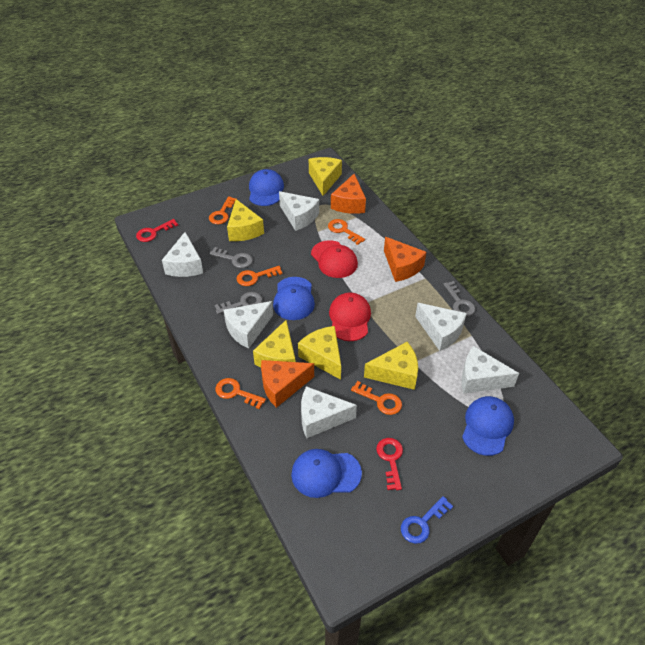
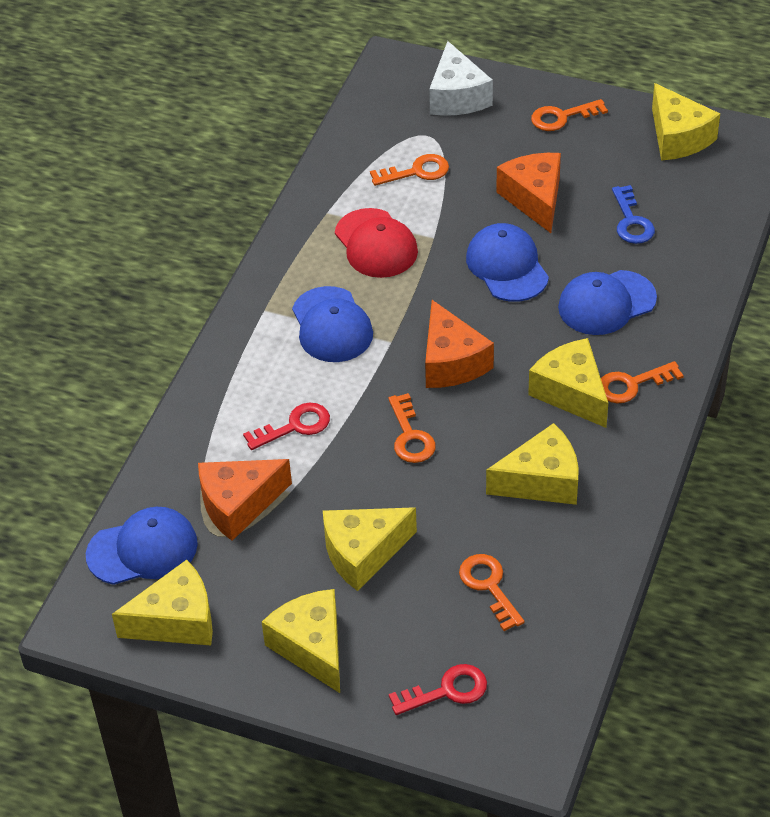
grey key: 3 -> 0
red cap: 2 -> 1
white cheese: 6 -> 1
yellow cheese: 5 -> 6

